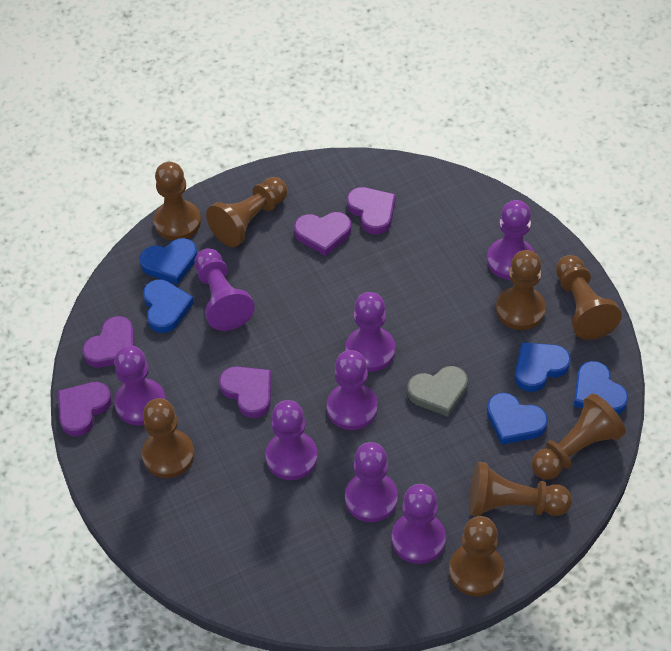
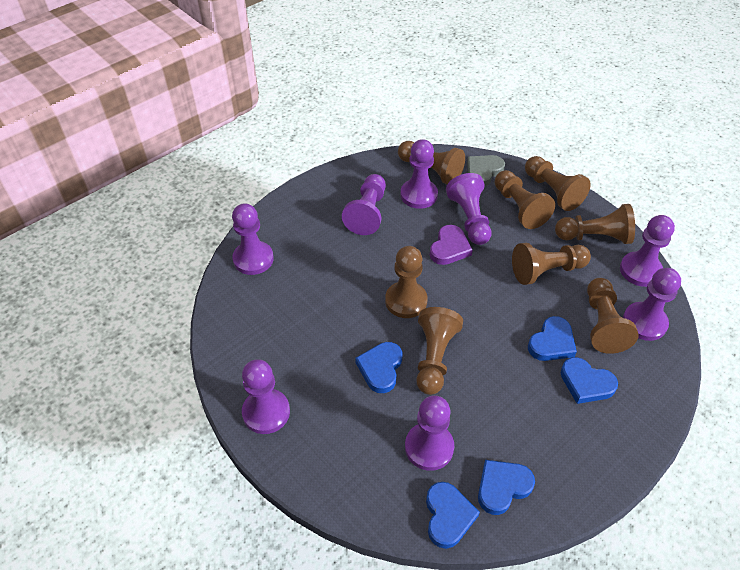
purple heart: 5 -> 1

